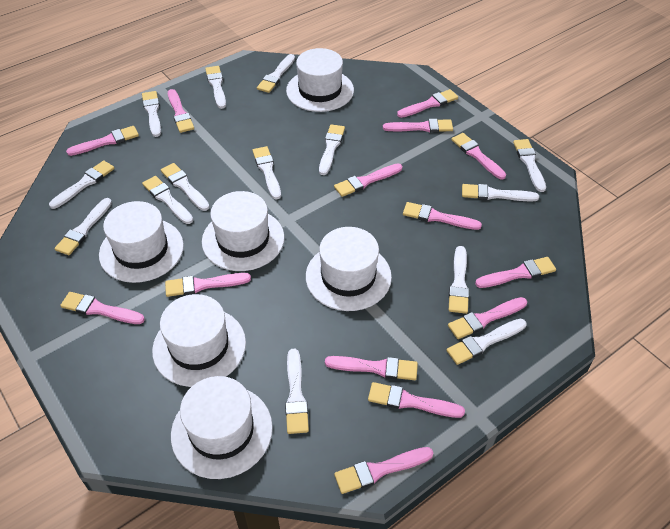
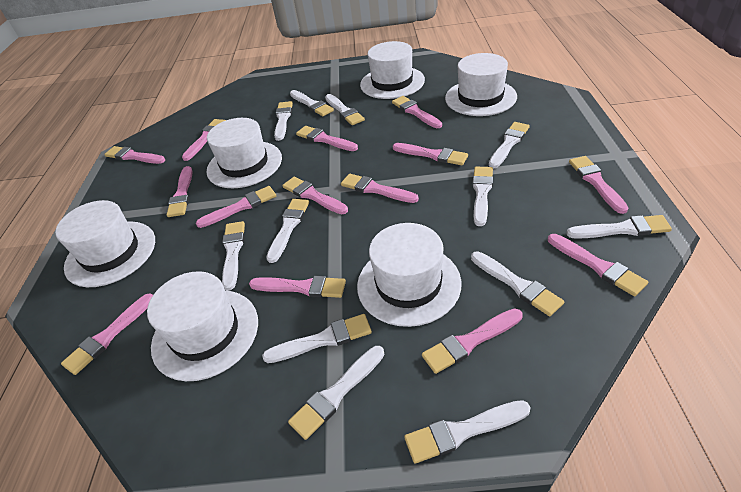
white brush: 14 -> 12

